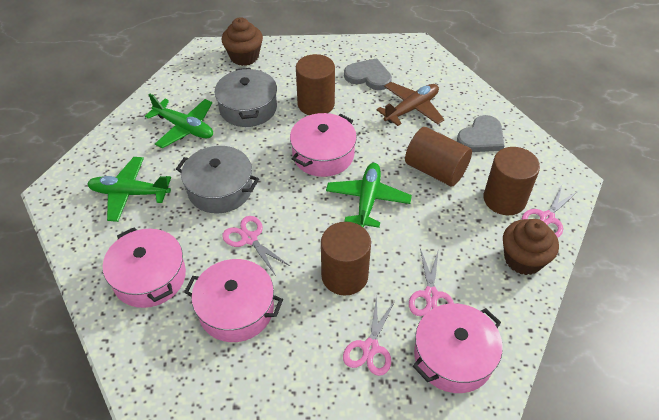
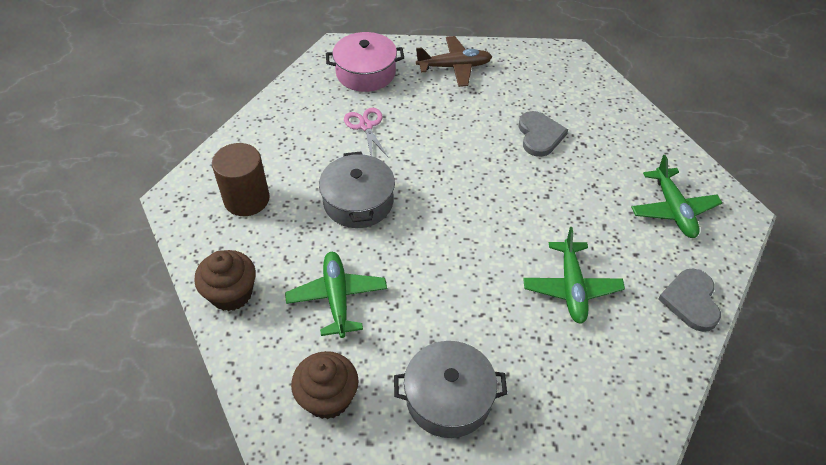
brown cylinder: 4 -> 1
pink pot: 4 -> 1
pink scissors: 4 -> 1

